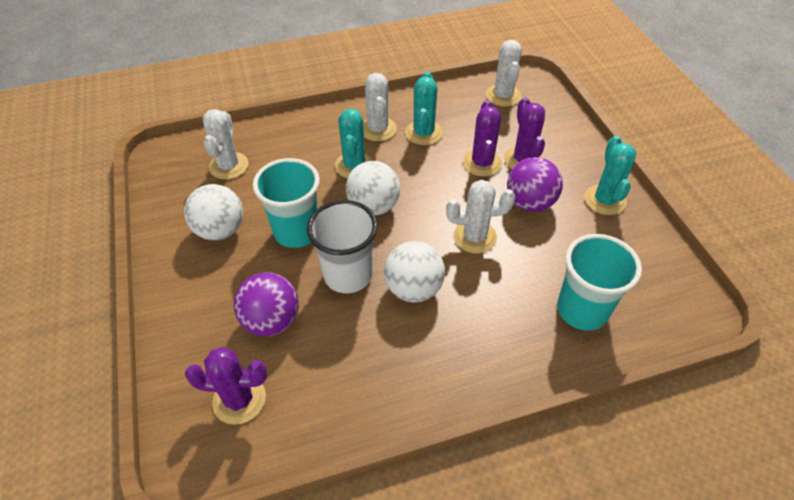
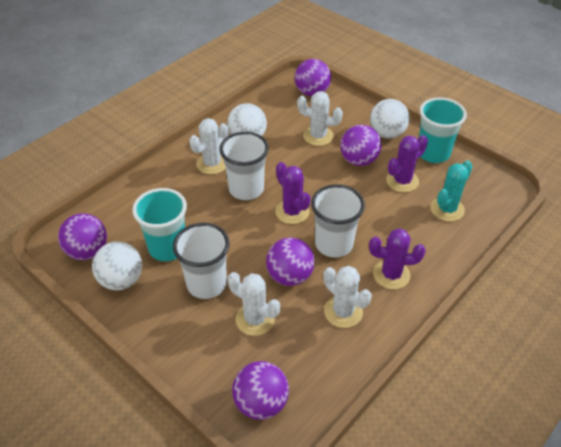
purple ball: 2 -> 5
turquoise cactus: 3 -> 1
white cup: 1 -> 3

